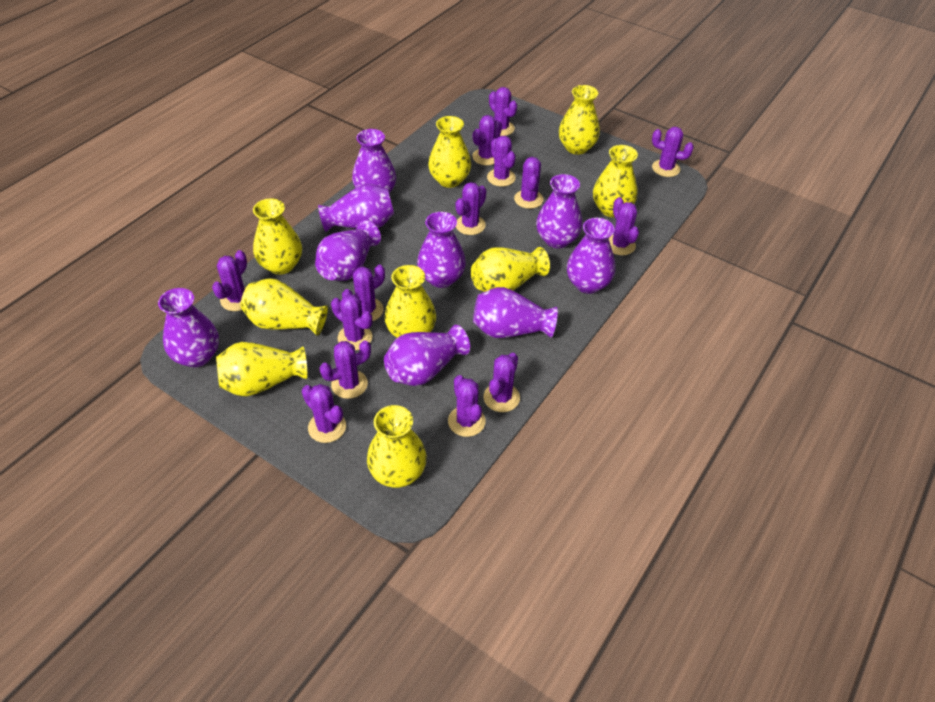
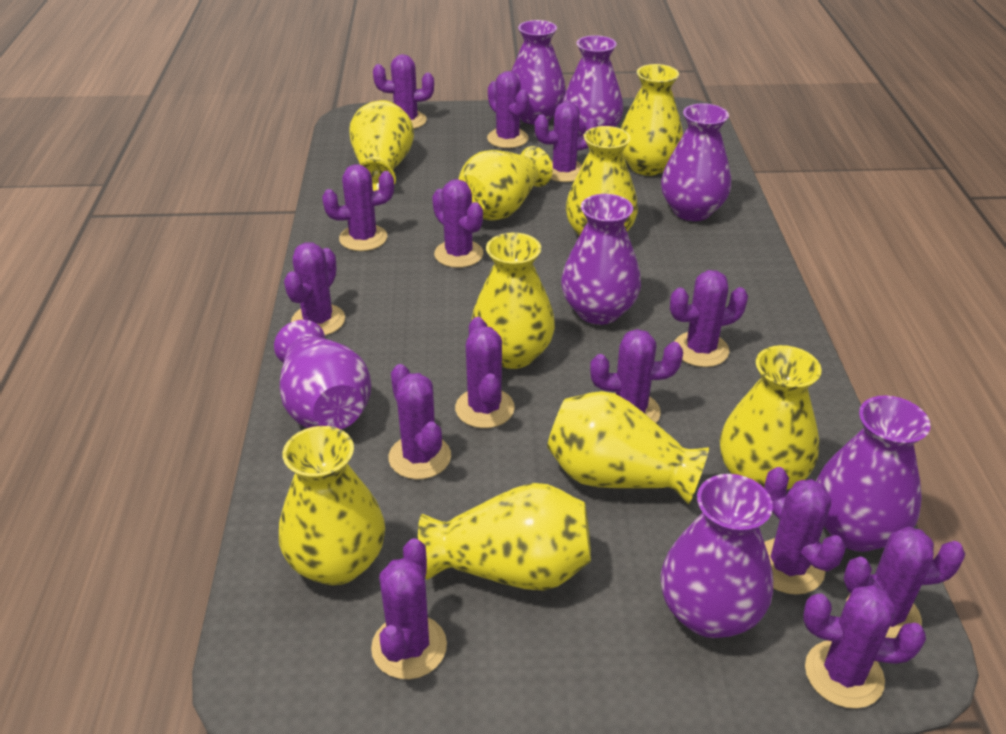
purple vase: 9 -> 7

